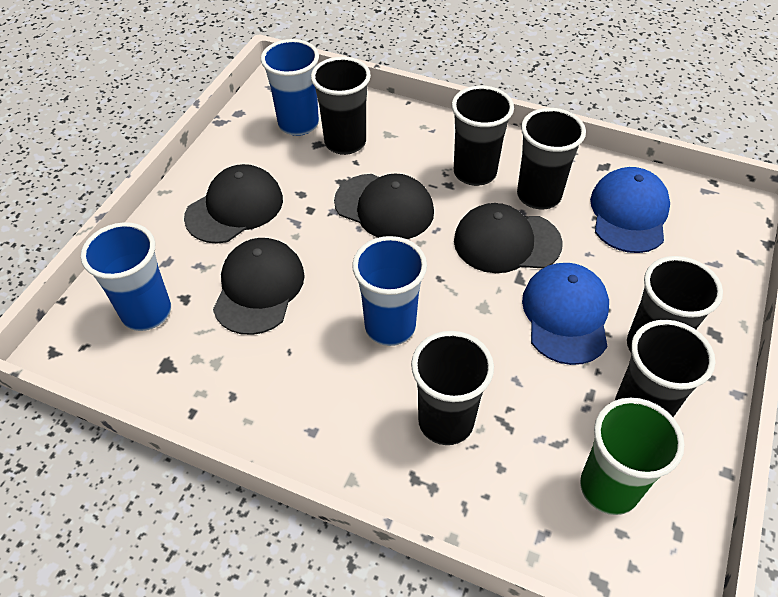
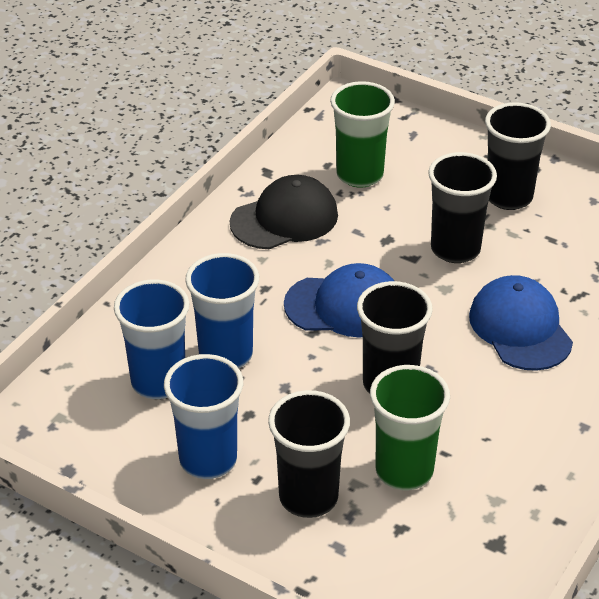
black cap: 4 -> 1
black cup: 6 -> 4
green cup: 1 -> 2

